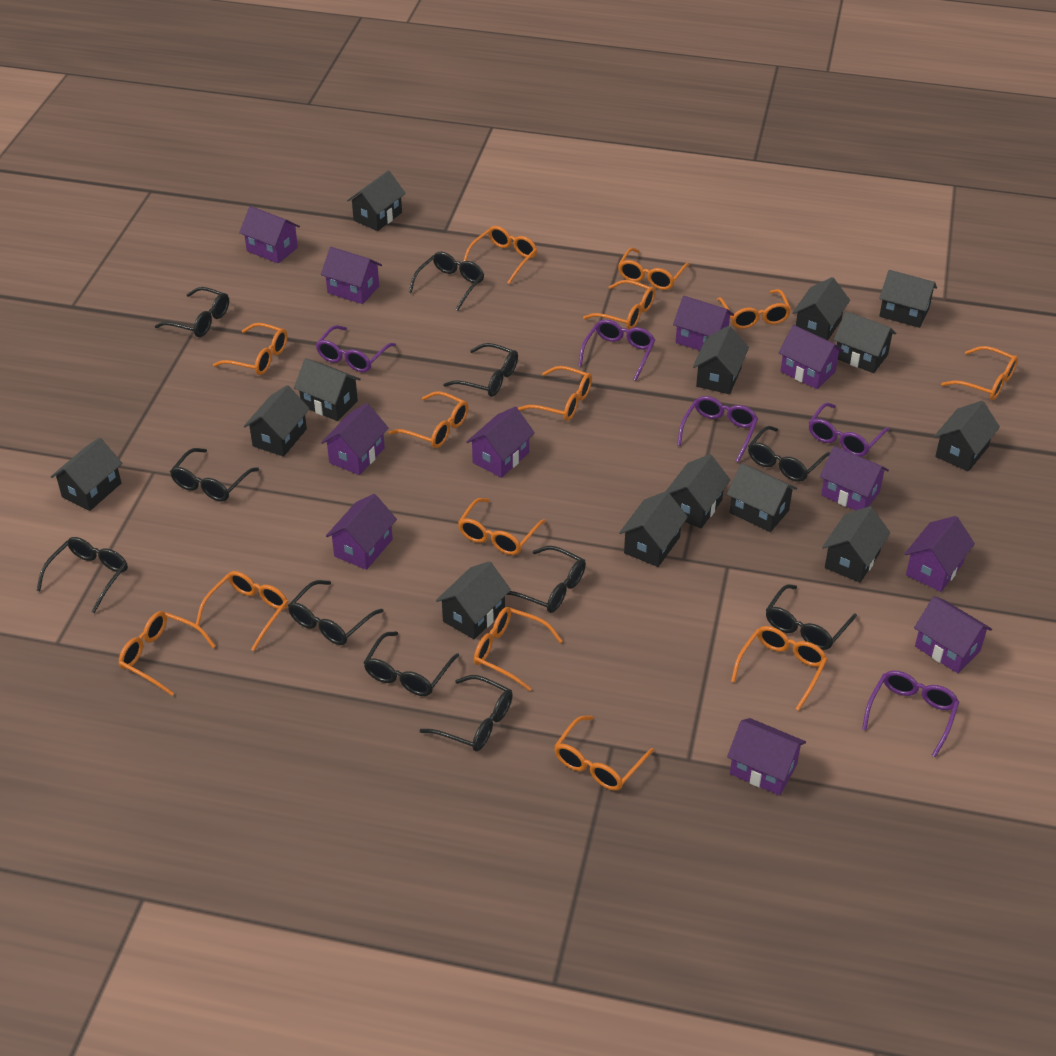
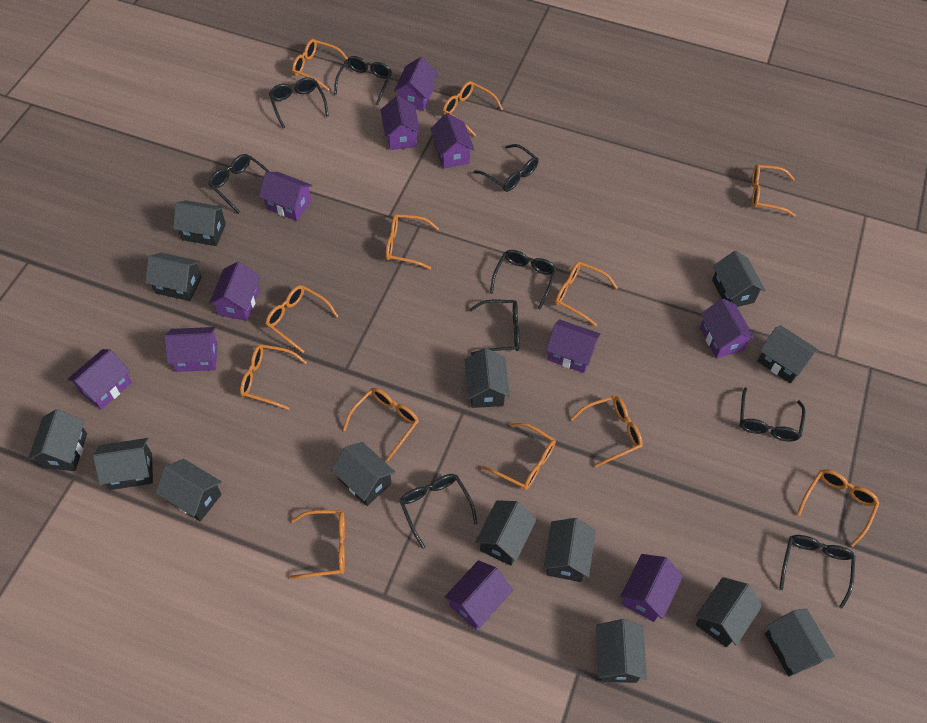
black glasses: 11 -> 9
orange glasses: 14 -> 12
purple glasses: 5 -> 0

